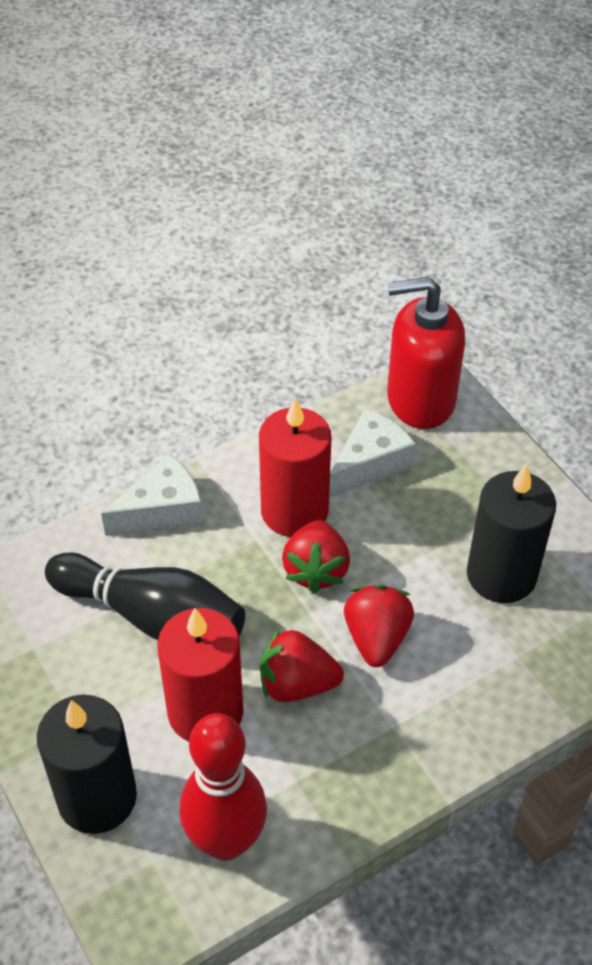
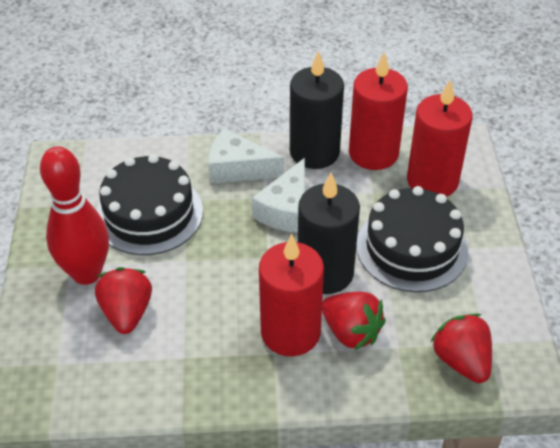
black bowling pin: 1 -> 0
black cake: 0 -> 2
red candle: 2 -> 3
red soap dispenser: 1 -> 0

